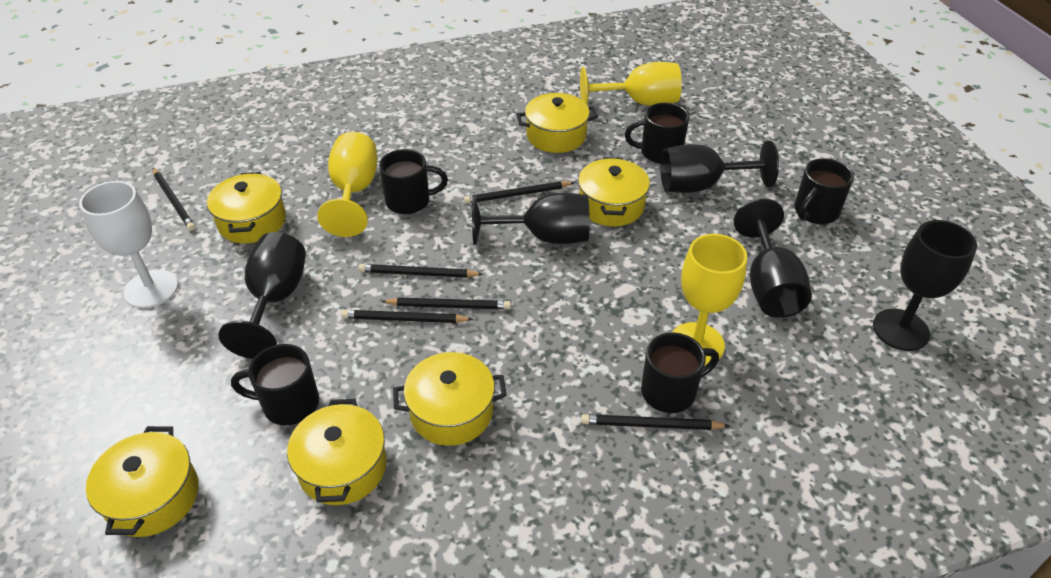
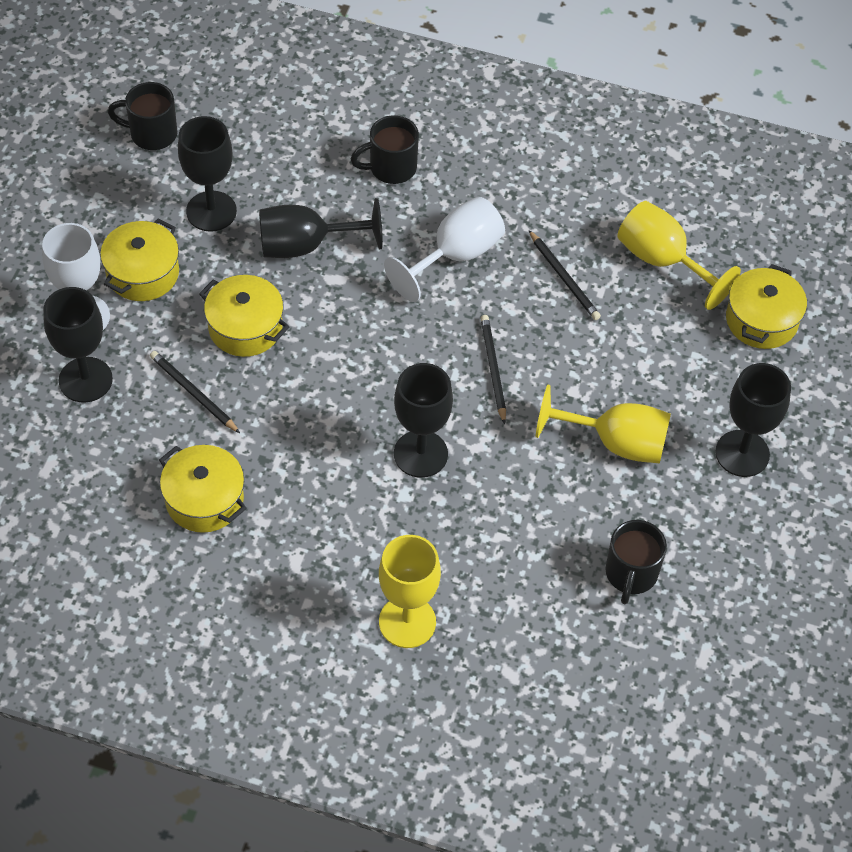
black mug: 5 -> 3
black pencil: 6 -> 3
white goblet: 1 -> 2
yellow pot: 6 -> 4

